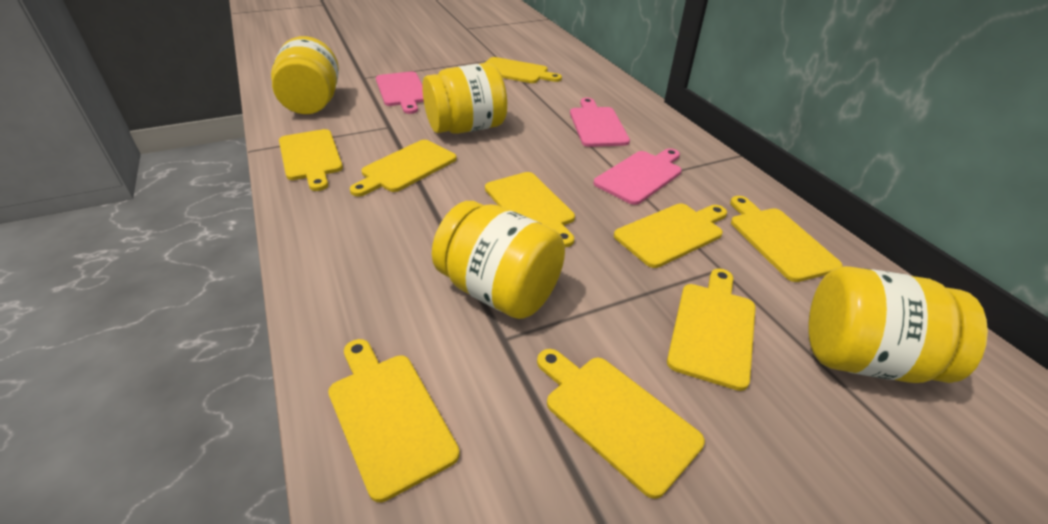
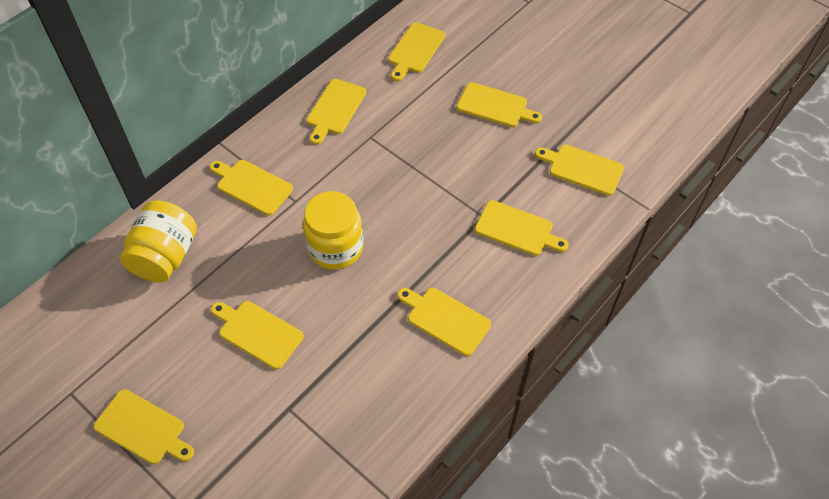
pink cutting board: 3 -> 0
yellow jar: 4 -> 2

